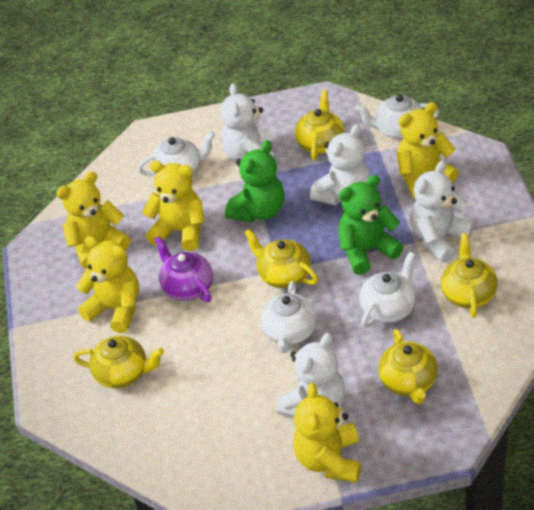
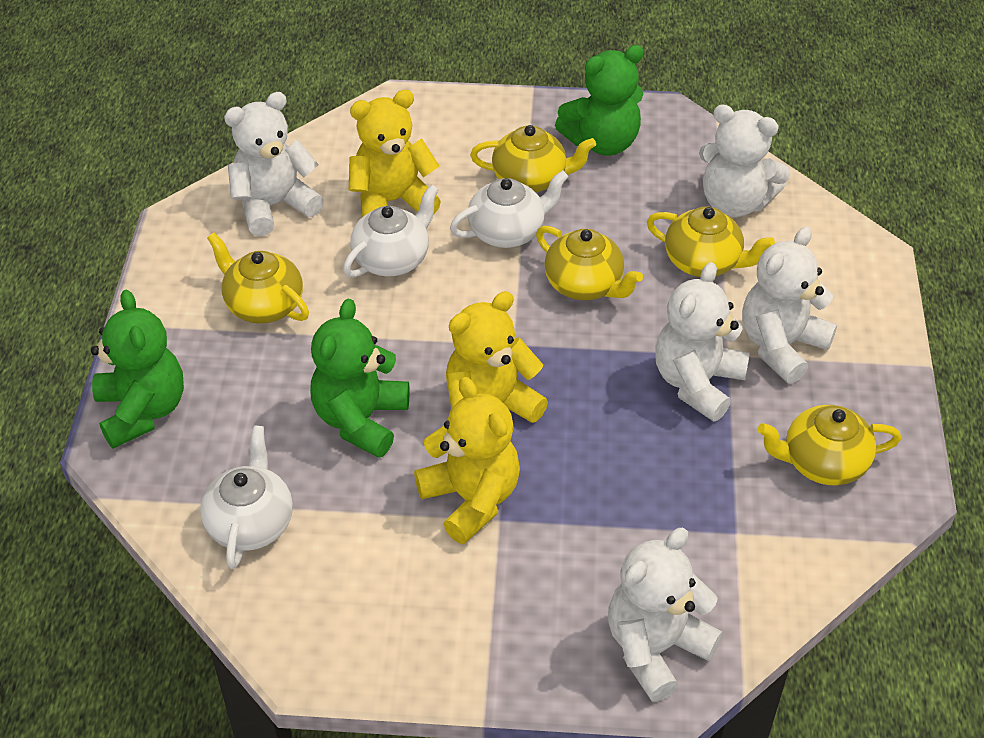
green teddy bear: 2 -> 3
purple teapot: 1 -> 0
white teapot: 4 -> 3
white teddy bear: 4 -> 5
yellow teddy bear: 5 -> 3

